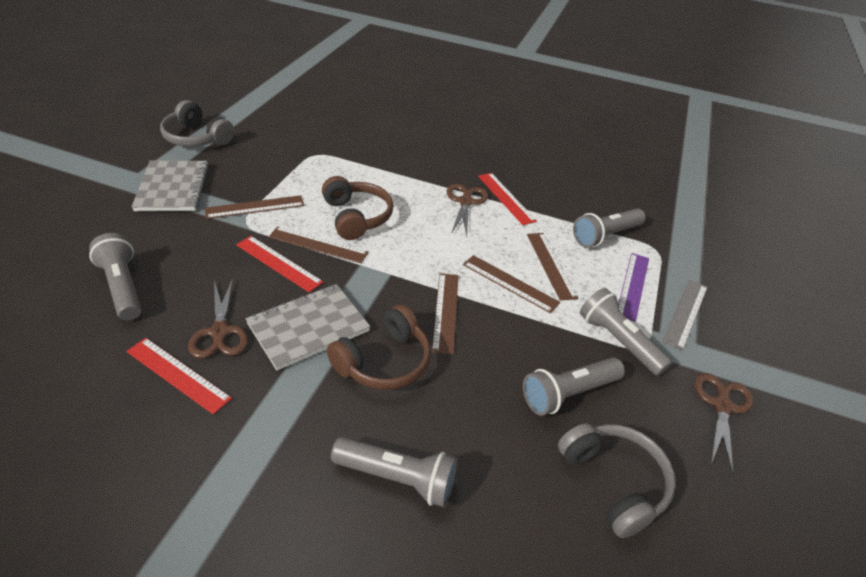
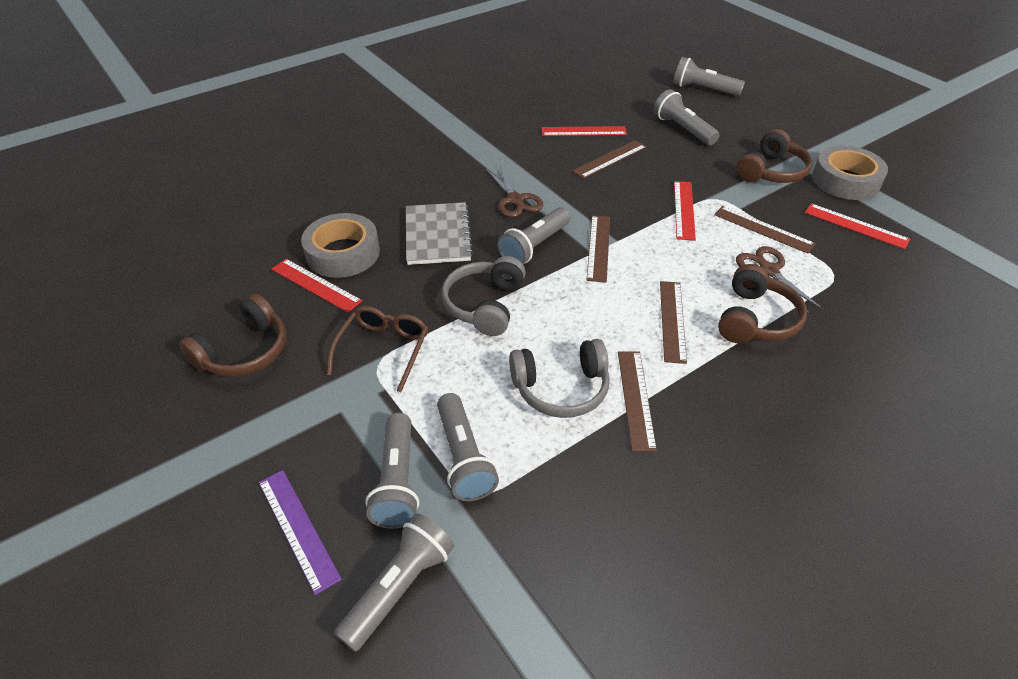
brown glasses: 0 -> 1
brown headphones: 2 -> 3
brown scissors: 3 -> 2
grey flashlight: 5 -> 6
grey notebook: 2 -> 1
grey ruler: 1 -> 0
grey tape: 0 -> 2
red ruler: 3 -> 4

